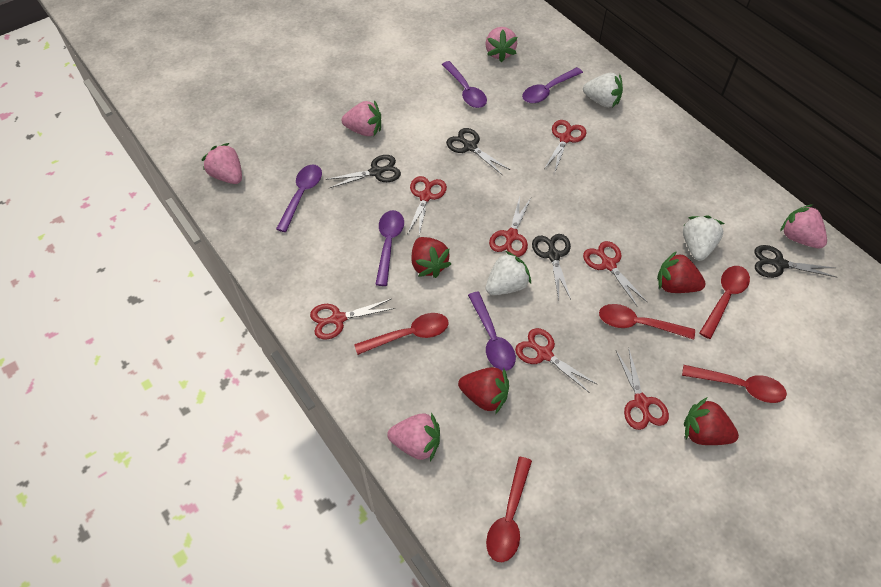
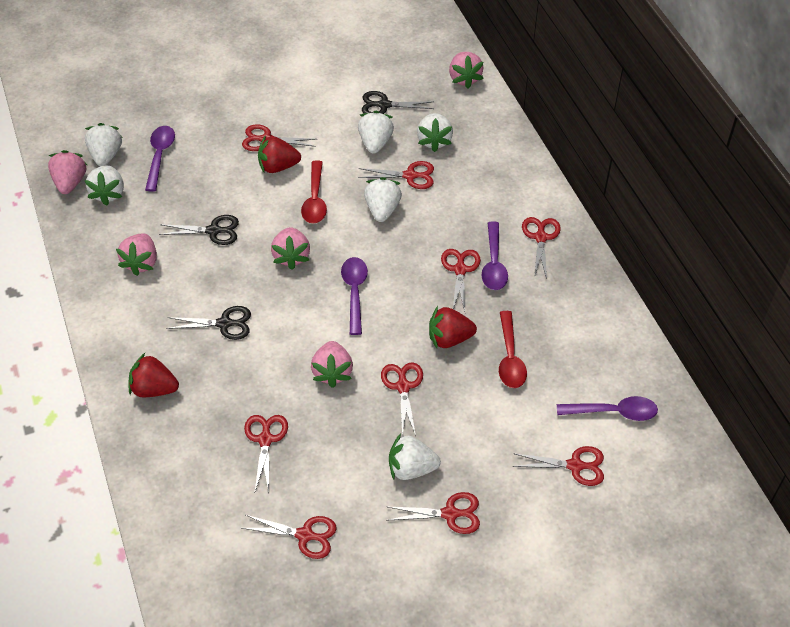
black scissors: 4 -> 3
purple spoon: 5 -> 4
red scissors: 7 -> 9
red spoon: 5 -> 2
red strawberry: 4 -> 3
white strawberry: 3 -> 6

